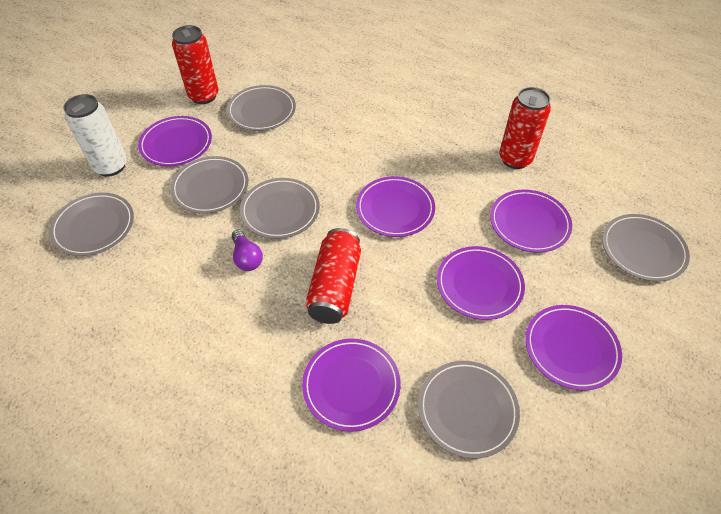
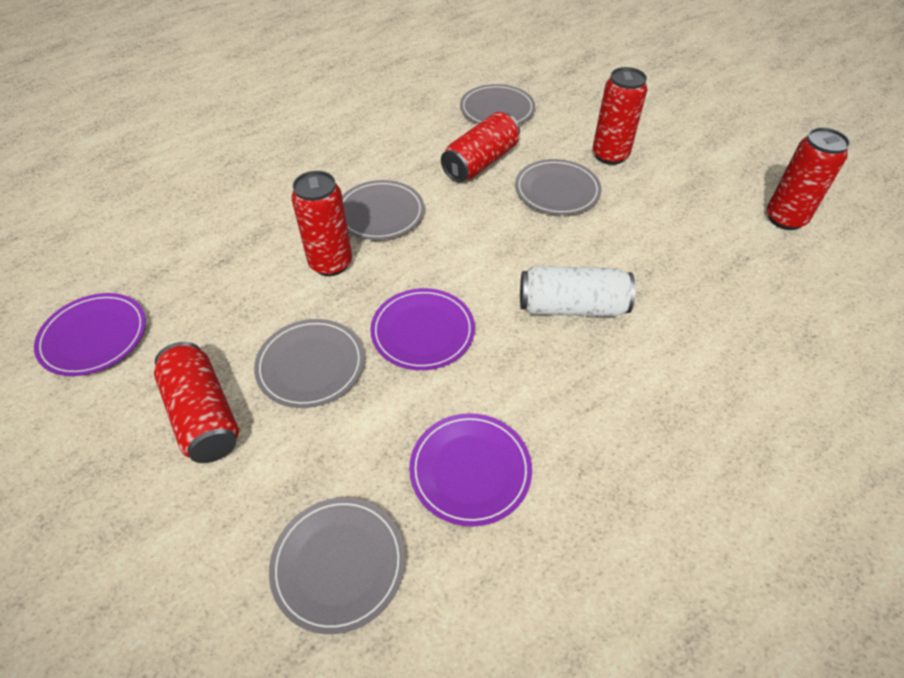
grey plate: 6 -> 5
purple light bulb: 1 -> 0
purple plate: 6 -> 3
red can: 3 -> 5

